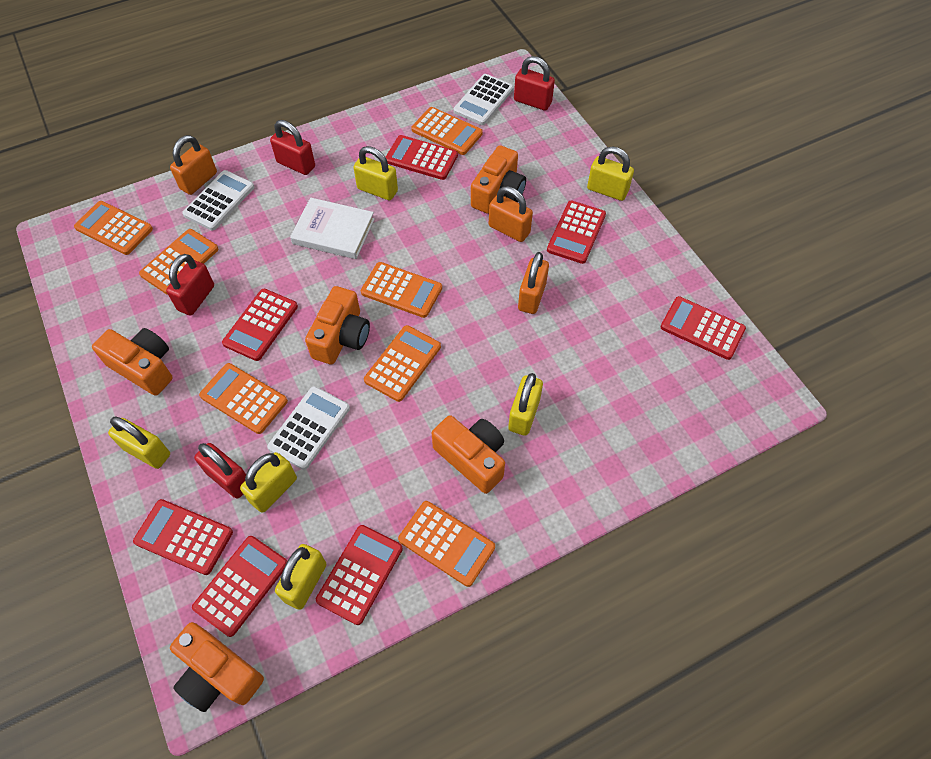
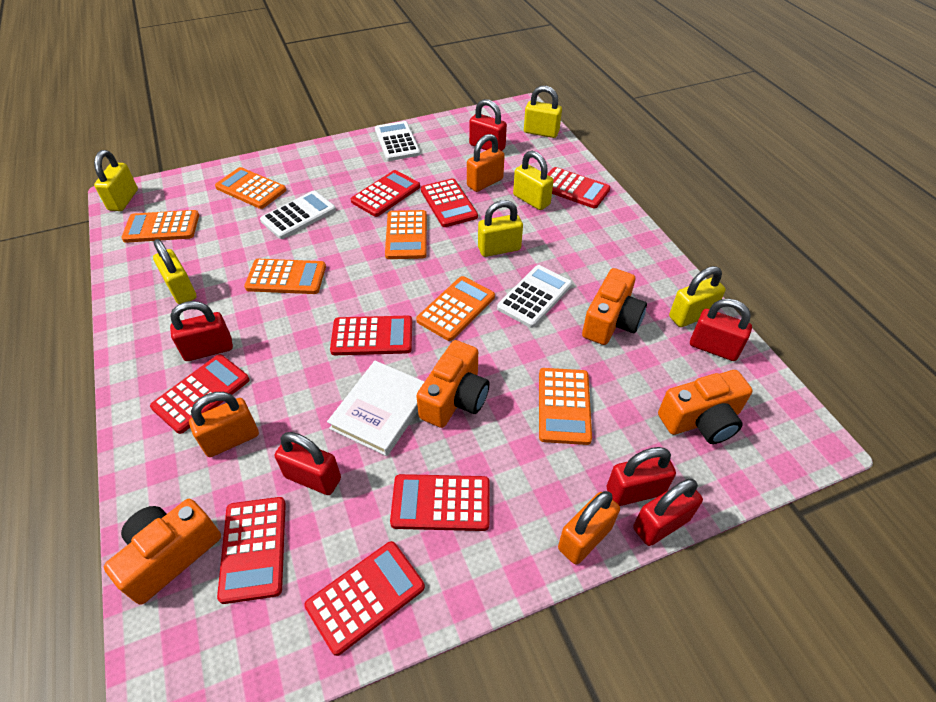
orange calculator: 7 -> 6
orange camera: 5 -> 4
red calculator: 7 -> 8
red padlock: 4 -> 6

